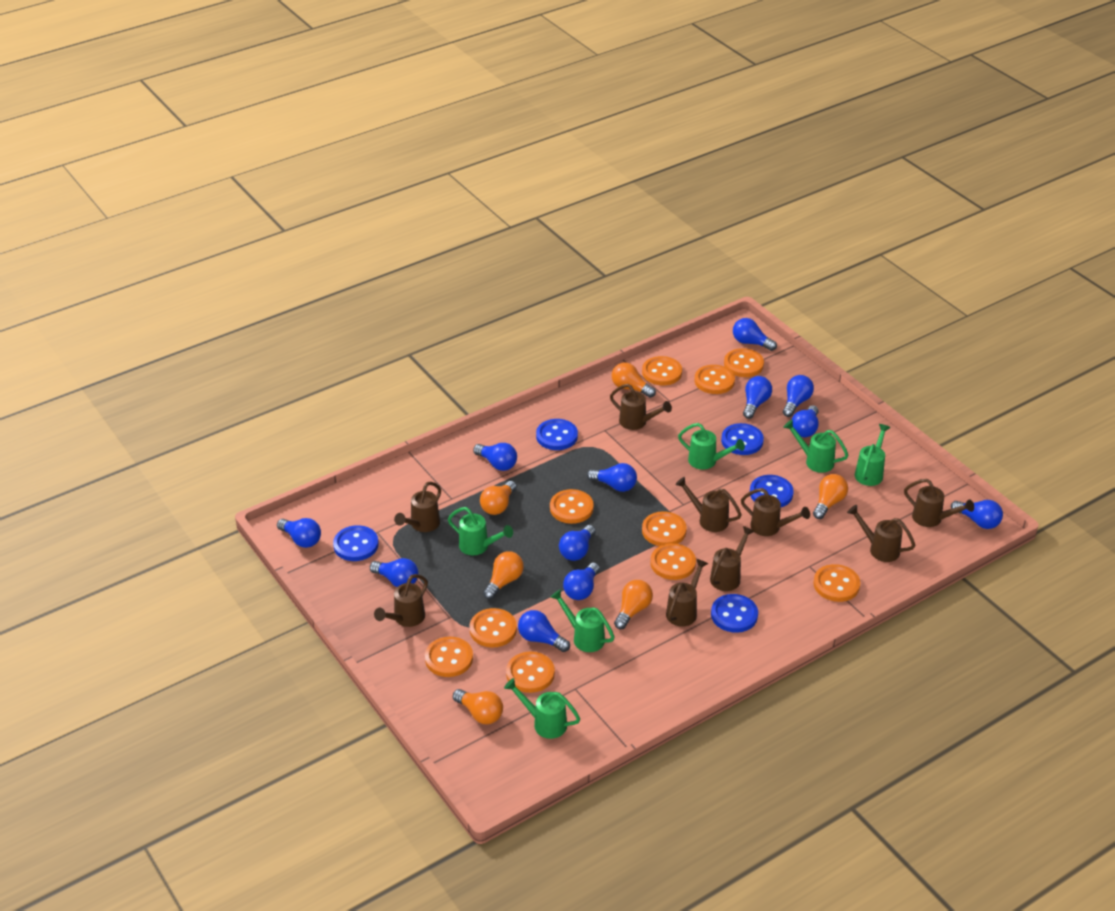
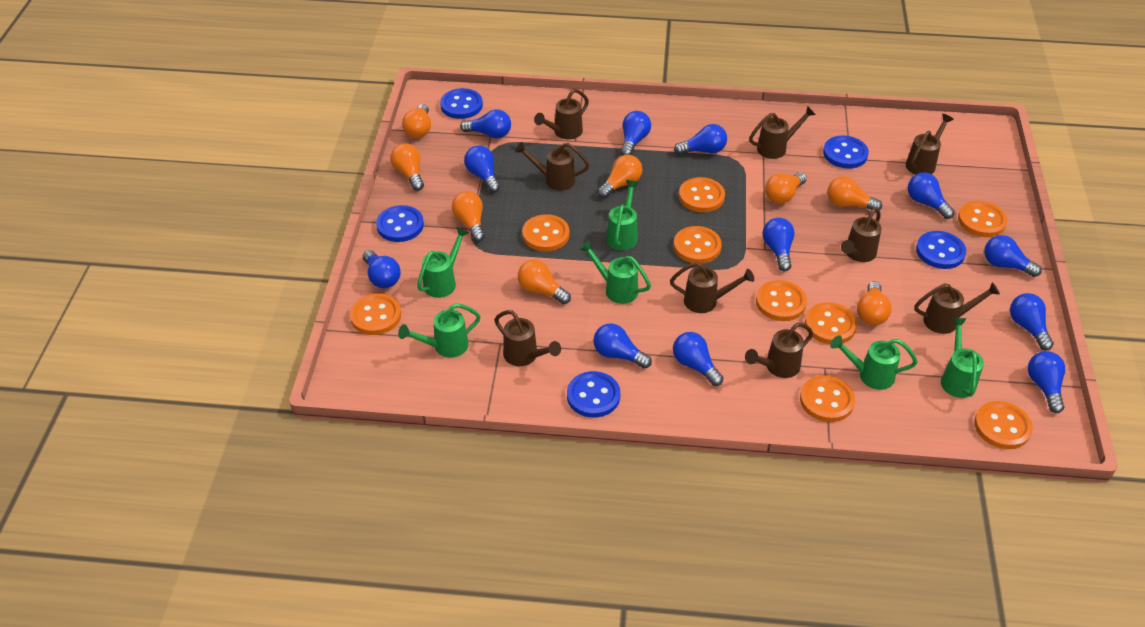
orange button: 10 -> 9
orange light bulb: 6 -> 8

